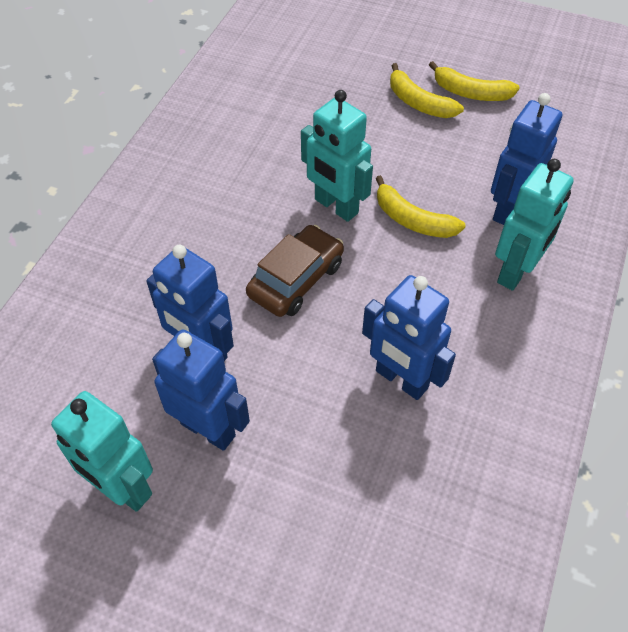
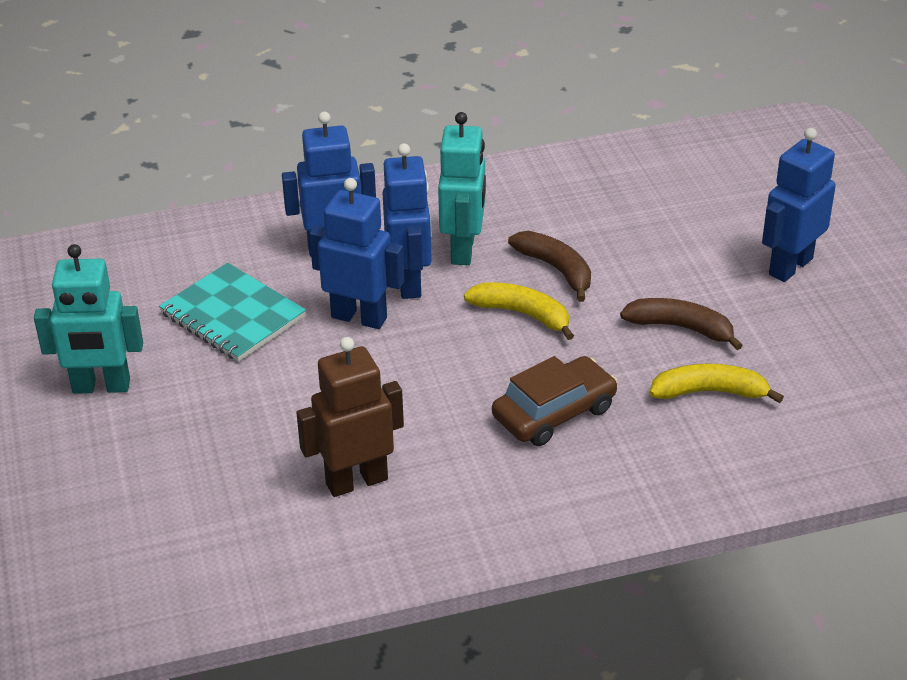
brown banana: 0 -> 2
brown robot: 0 -> 1
turquoise notebook: 0 -> 1
turquoise robot: 3 -> 2
yellow banana: 3 -> 2

